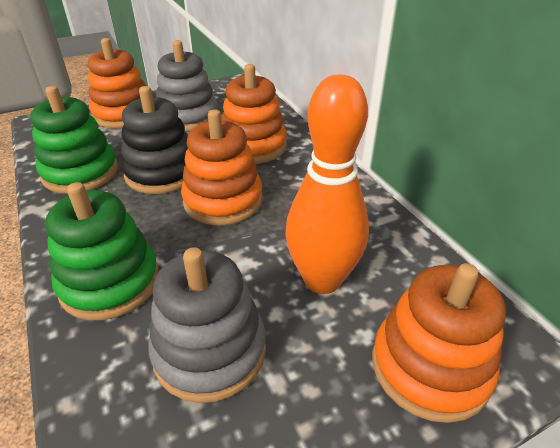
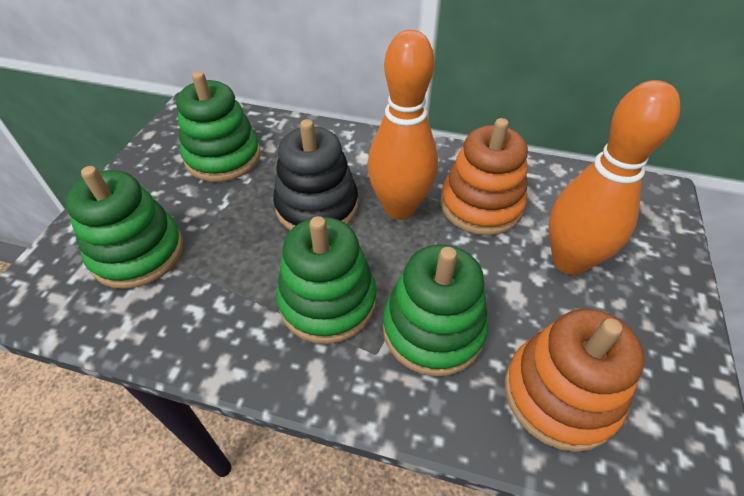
green stacking toy: 2 -> 4
grey stacking toy: 2 -> 0
orange bowling pin: 1 -> 2
orange stacking toy: 4 -> 2

